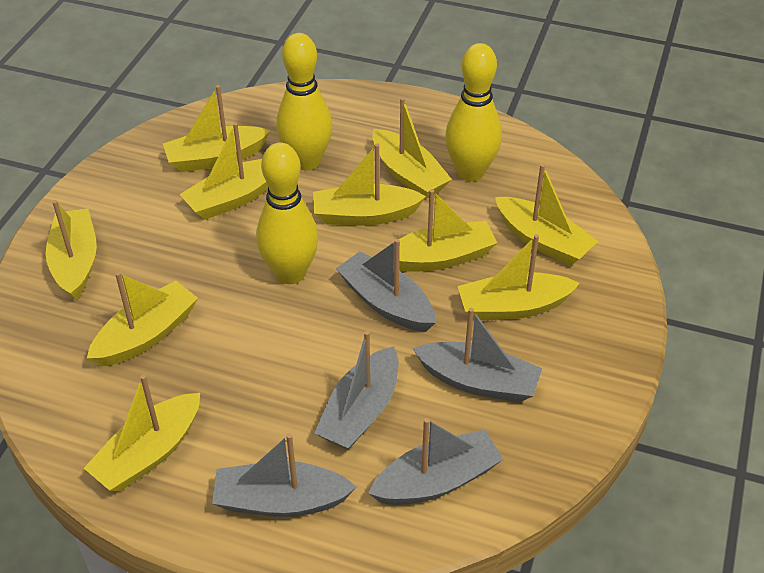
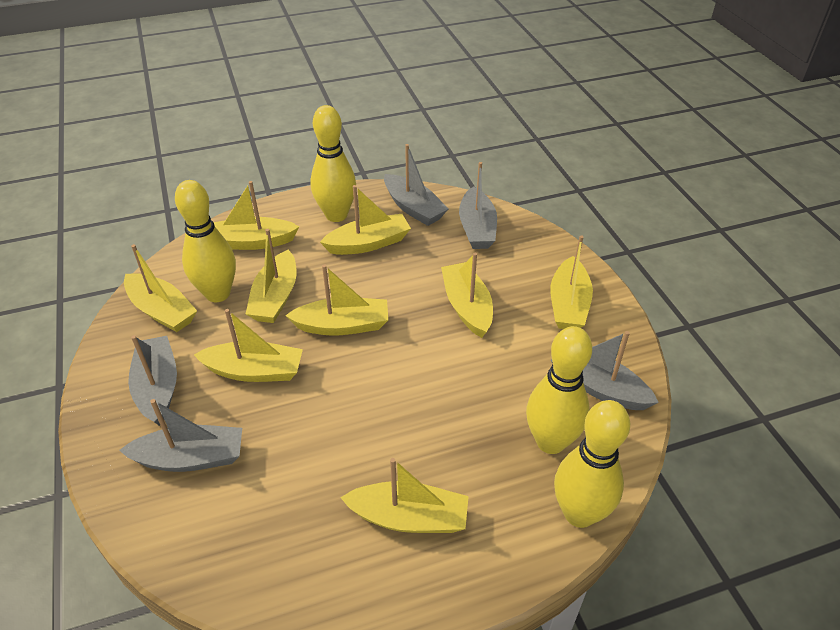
yellow boat: 10 -> 9
yellow bowling pin: 3 -> 4

